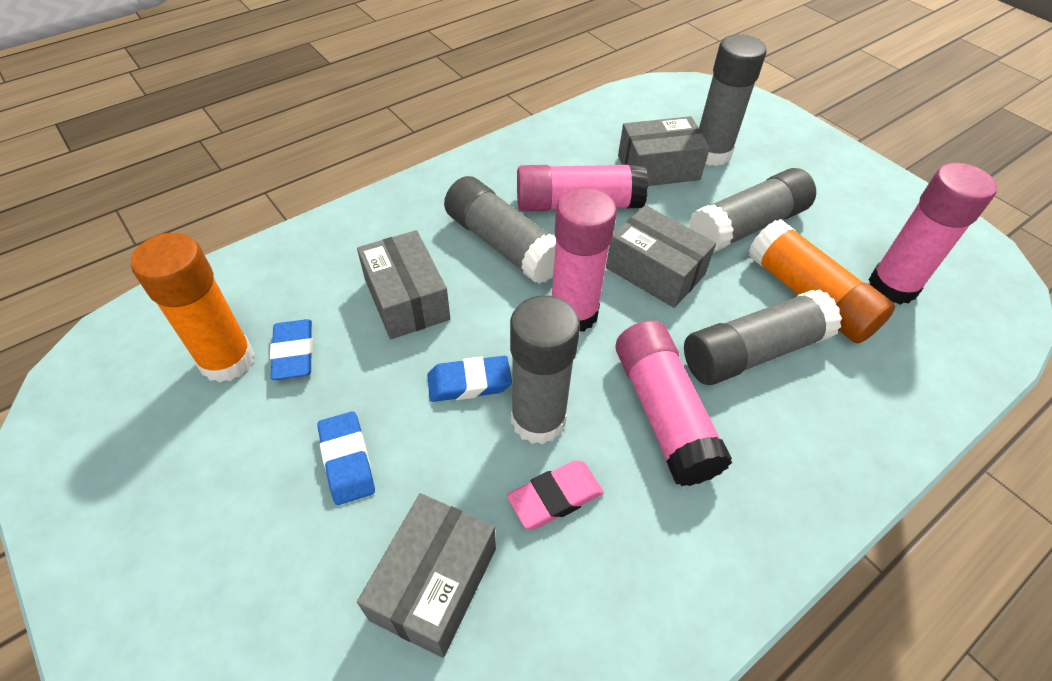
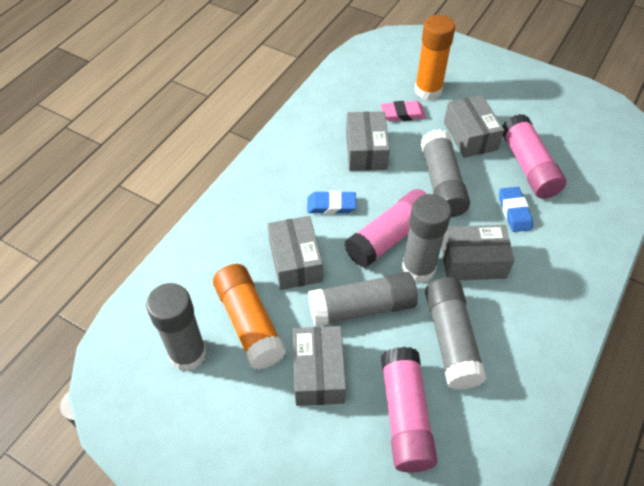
blue eraser: 3 -> 2
grey box: 4 -> 5
pink glue stick: 4 -> 3

